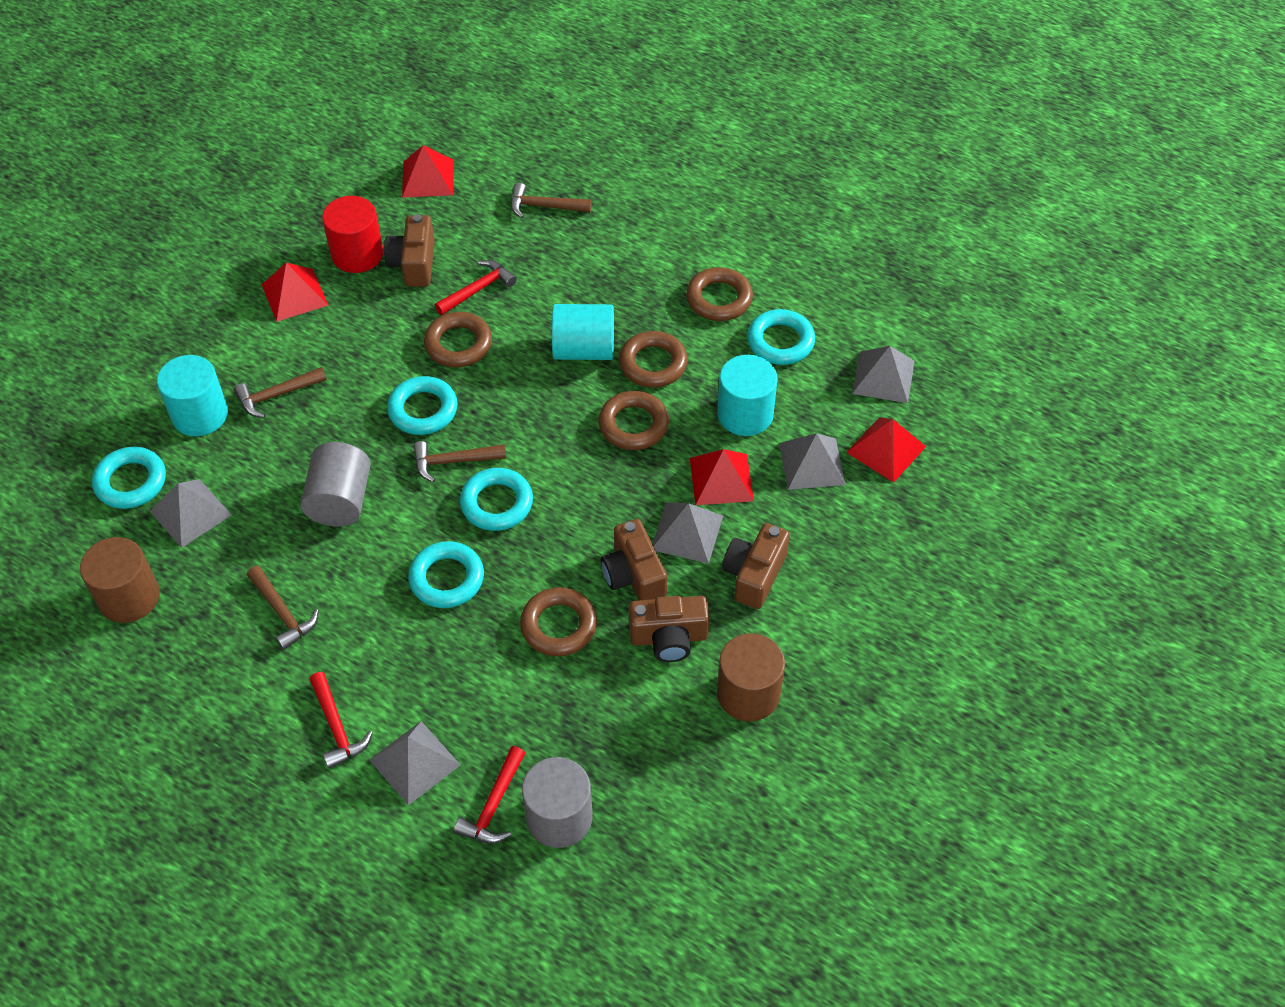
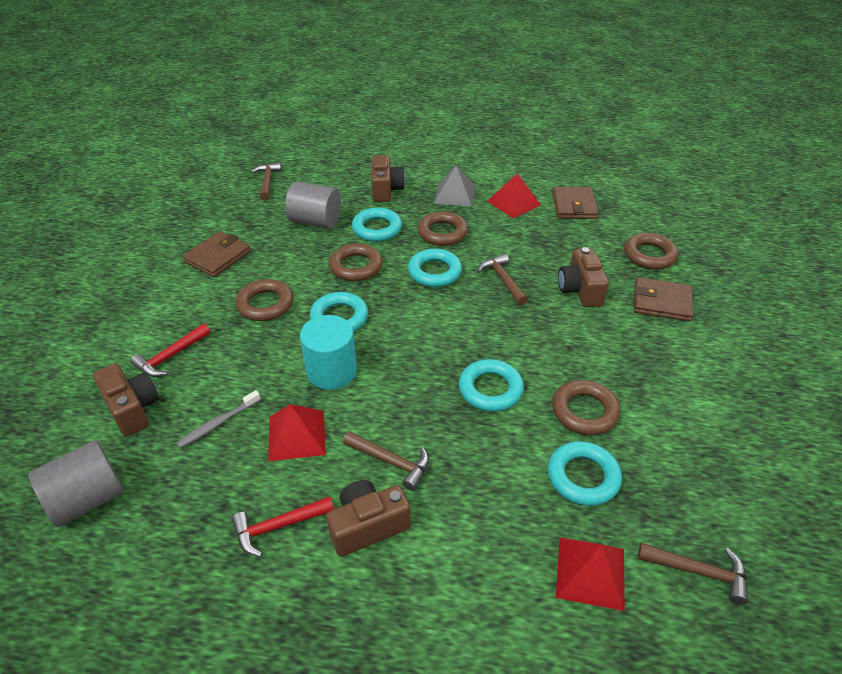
brown cylinder: 2 -> 0
brown wallet: 0 -> 3
grey pyramid: 5 -> 1
grey toothbrush: 0 -> 1
red cylinder: 1 -> 0
red hammer: 3 -> 2
red pyramid: 4 -> 3
turquoise cylinder: 3 -> 1

